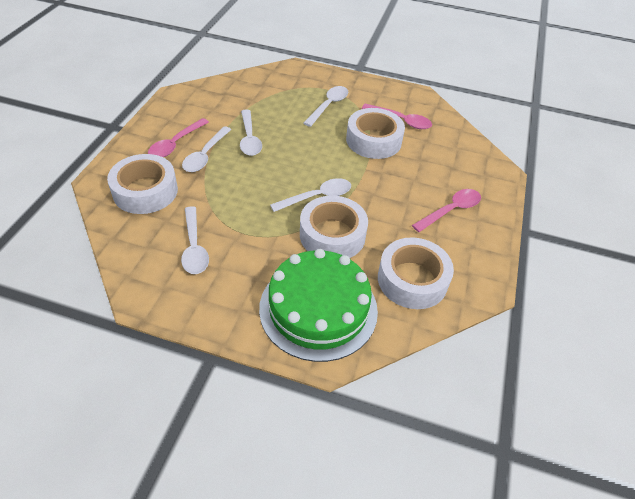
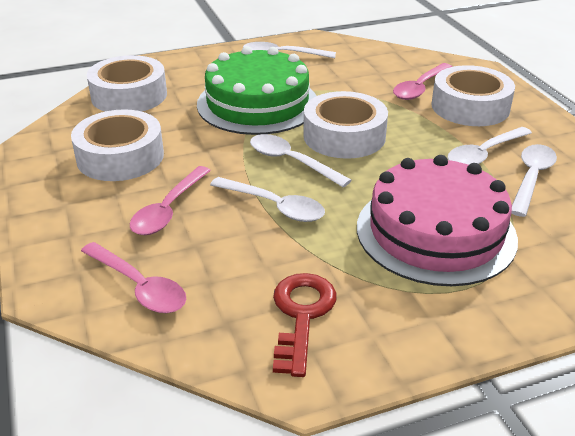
pink cake: 0 -> 1
red key: 0 -> 1

